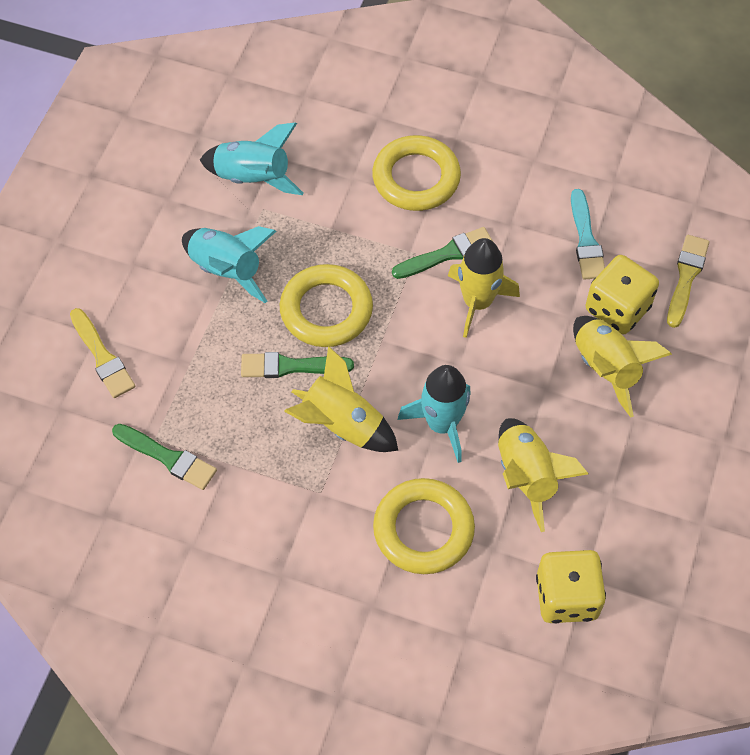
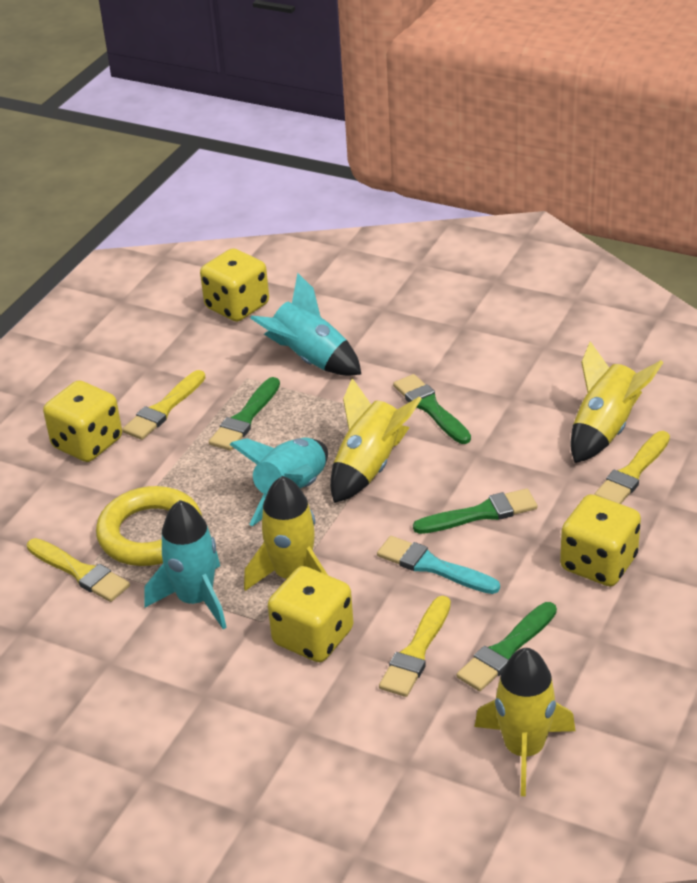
green brush: 3 -> 4
yellow brush: 2 -> 4
yellow dice: 2 -> 4
yellow ring: 3 -> 1

